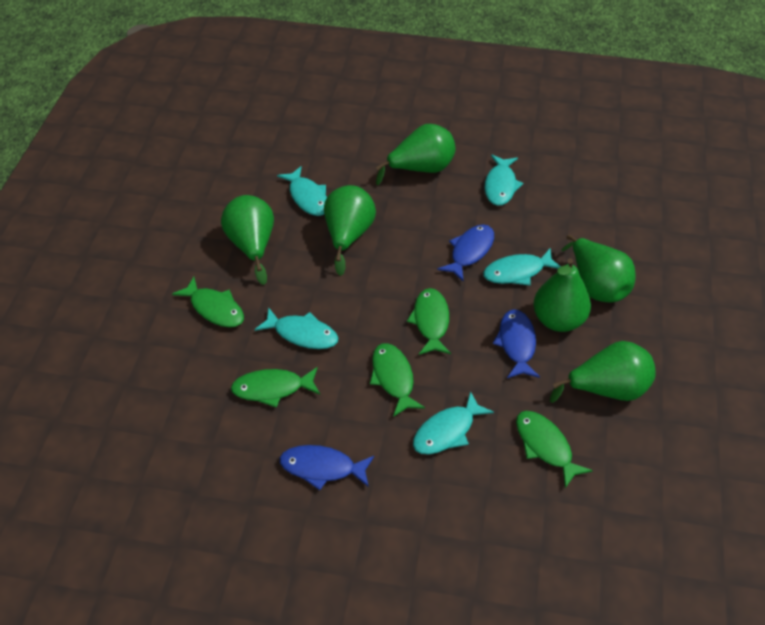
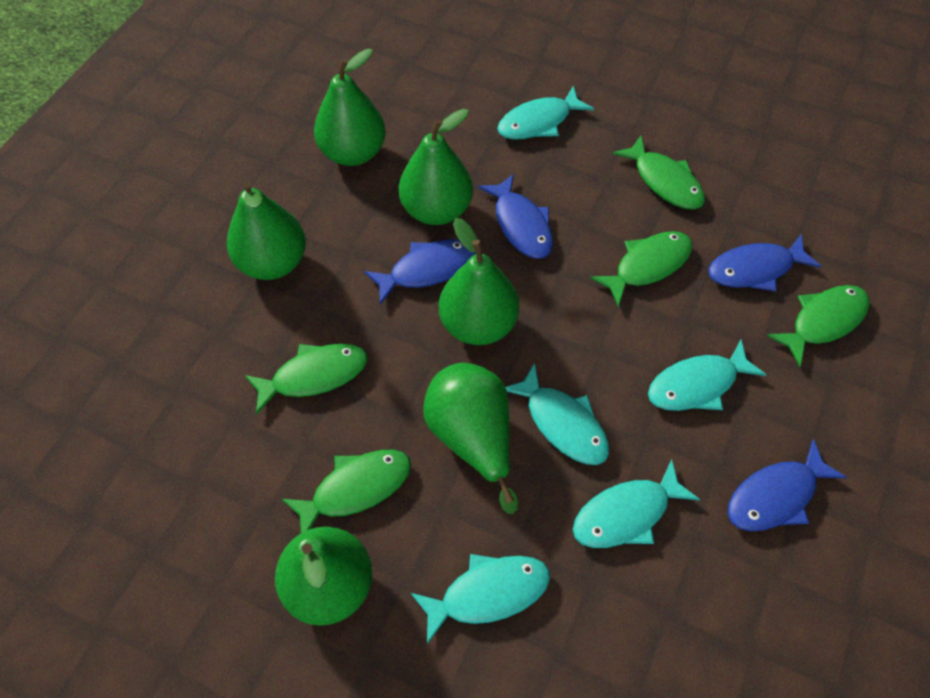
blue fish: 3 -> 4

